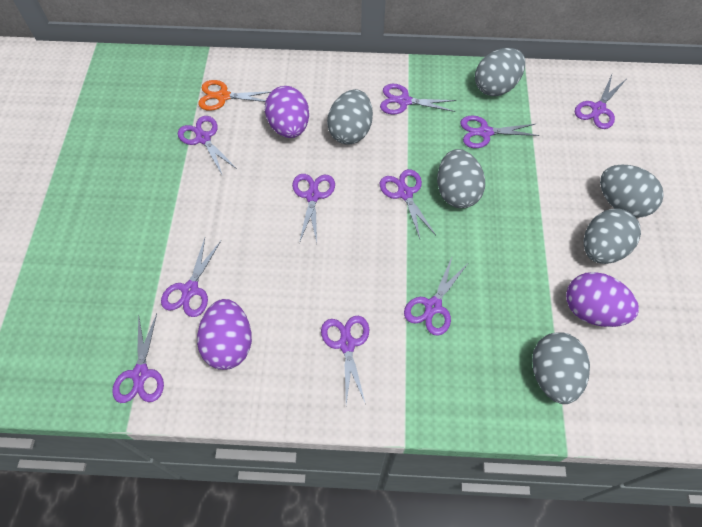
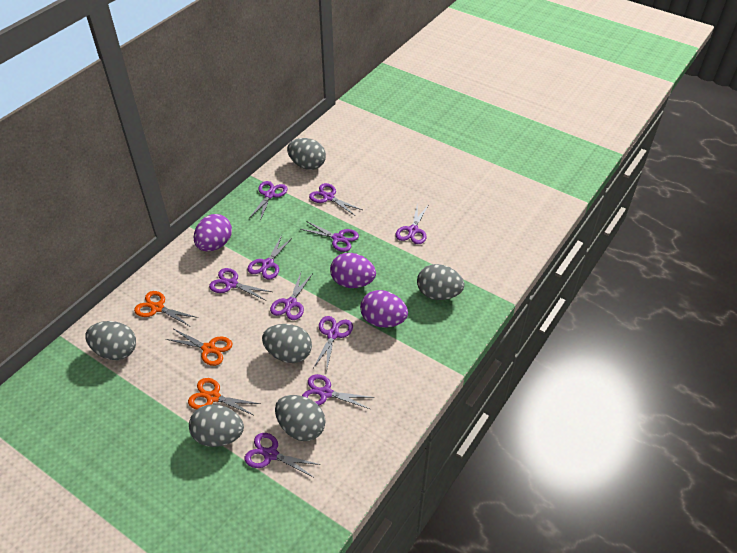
orange scissors: 1 -> 3

